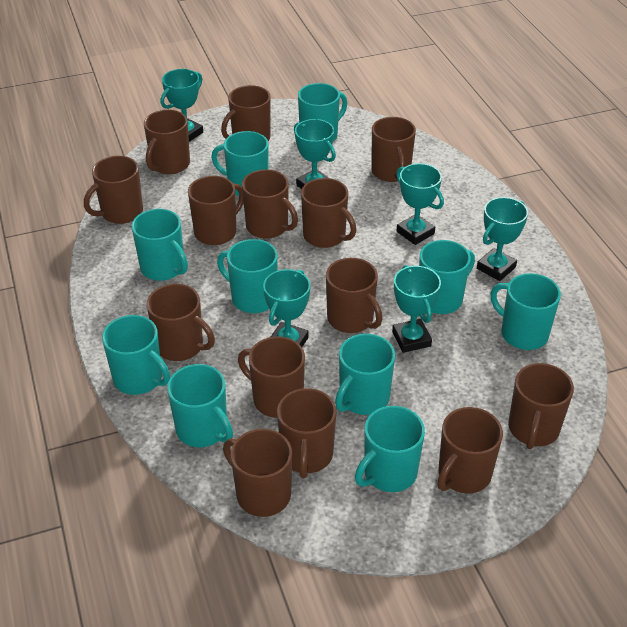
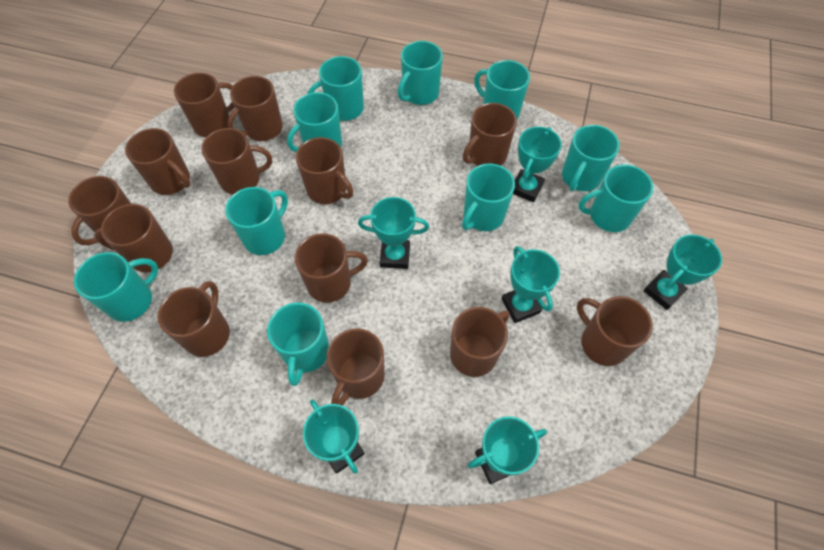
brown mug: 14 -> 13

